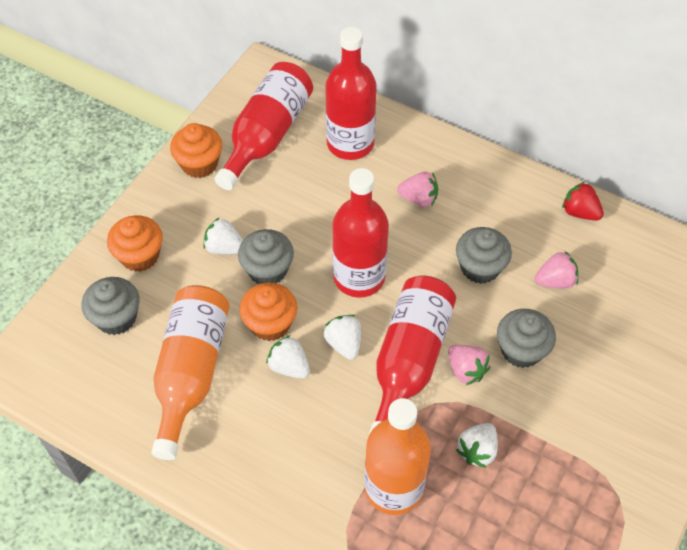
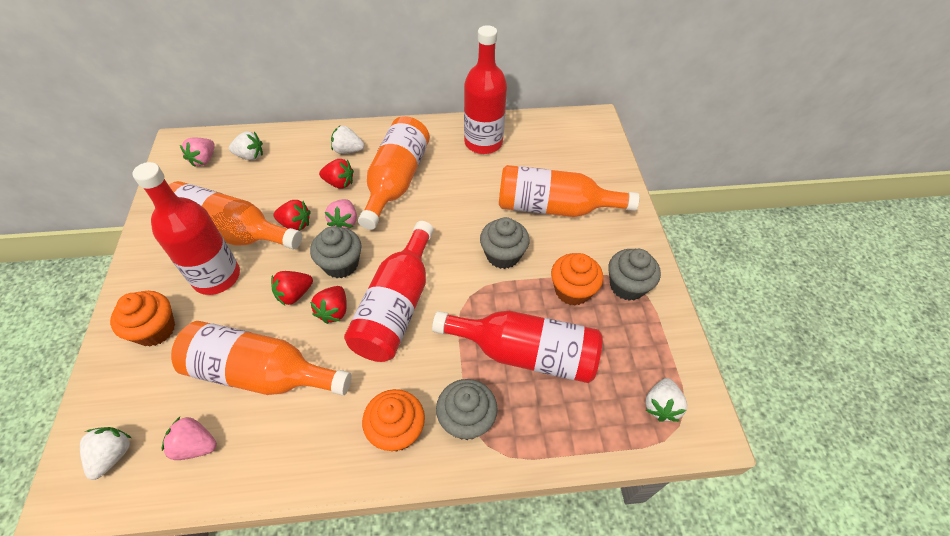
orange bottle: 2 -> 4
red strawberry: 1 -> 4

